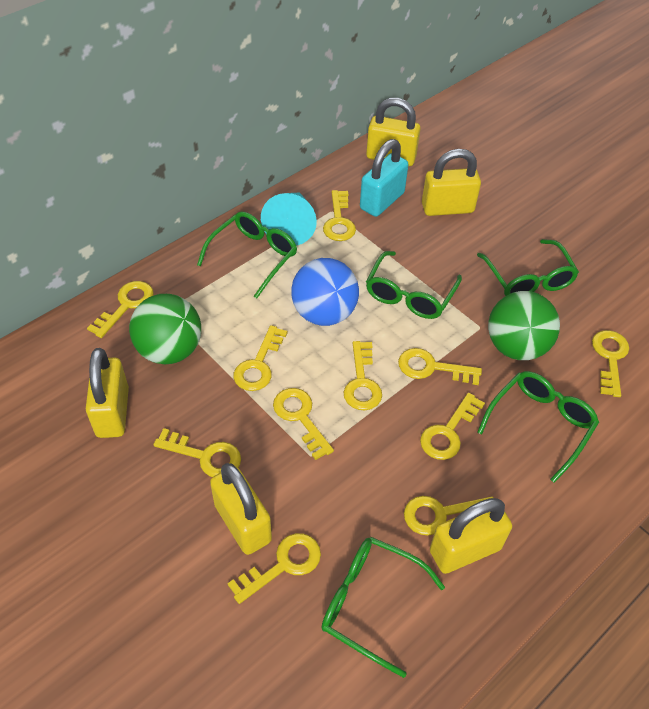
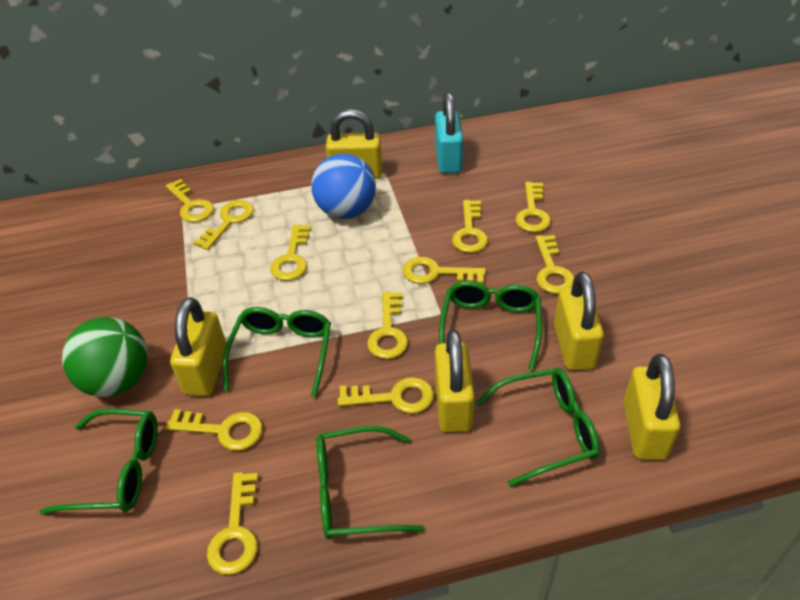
green ball: 2 -> 1
turquoise cone: 1 -> 0

